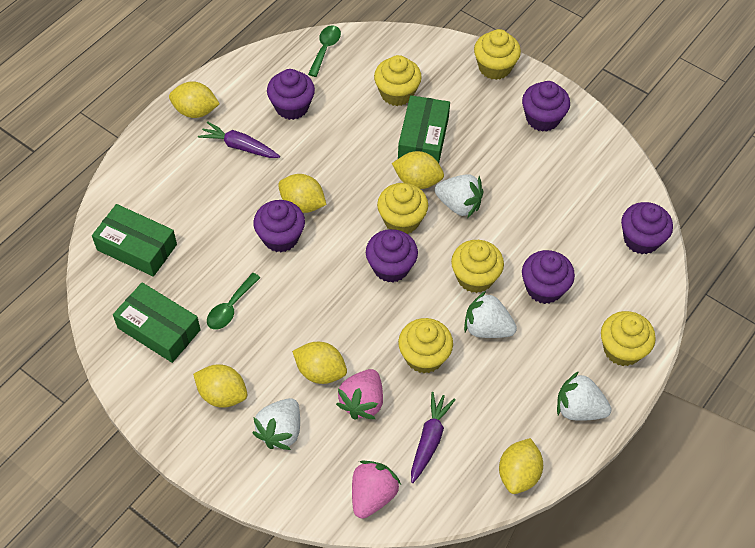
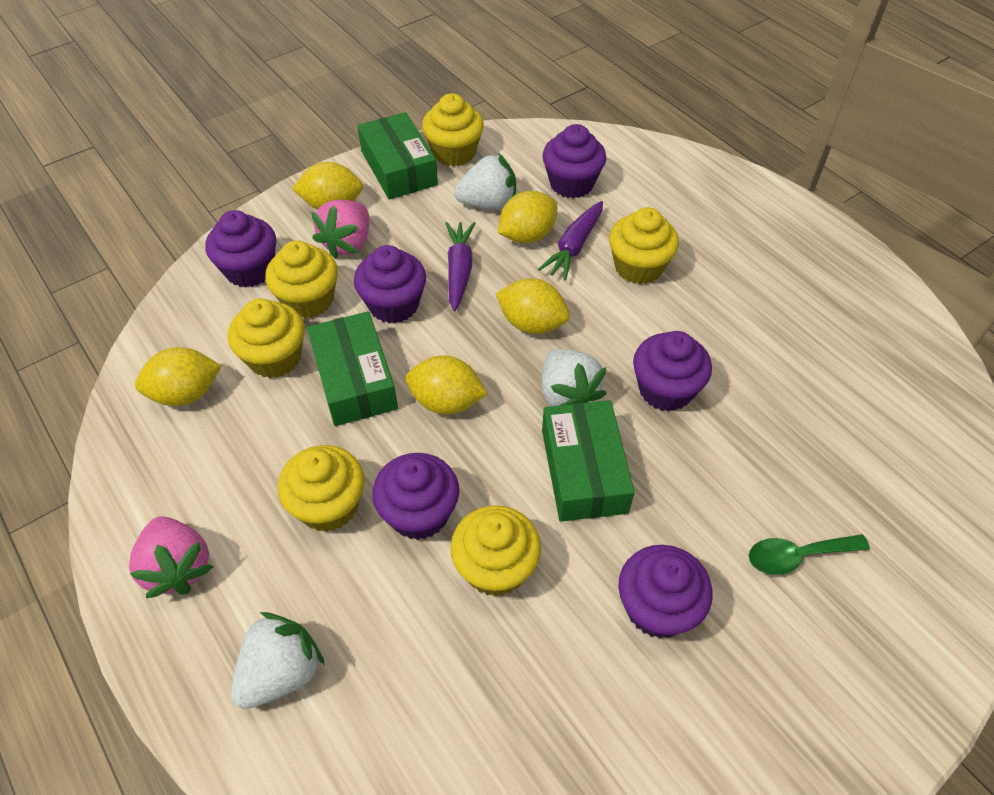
green spoon: 2 -> 1
white strawberry: 4 -> 3
yellow lemon: 6 -> 5

